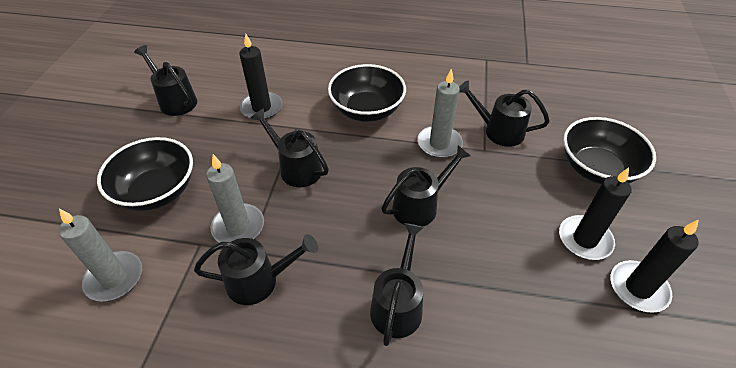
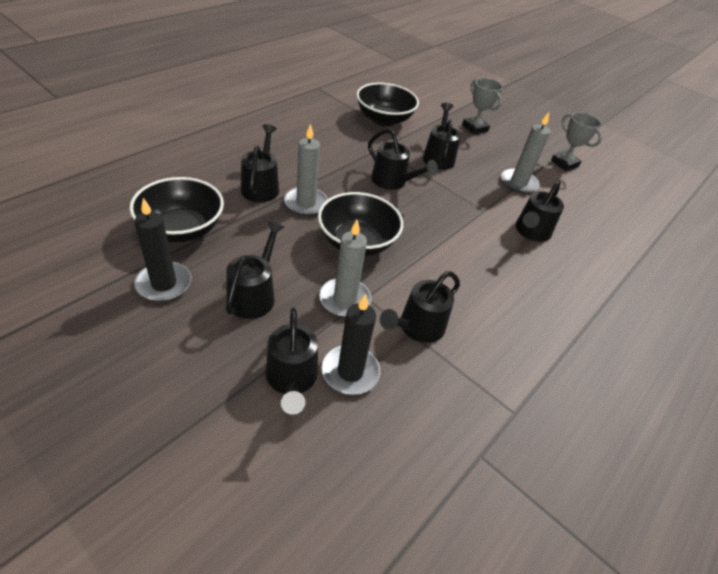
black candle: 3 -> 2
black watering can: 6 -> 7
grey trophy: 0 -> 2

